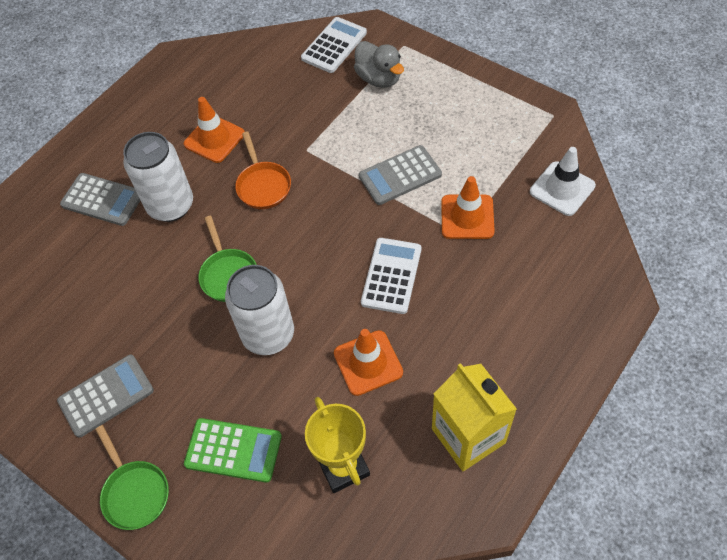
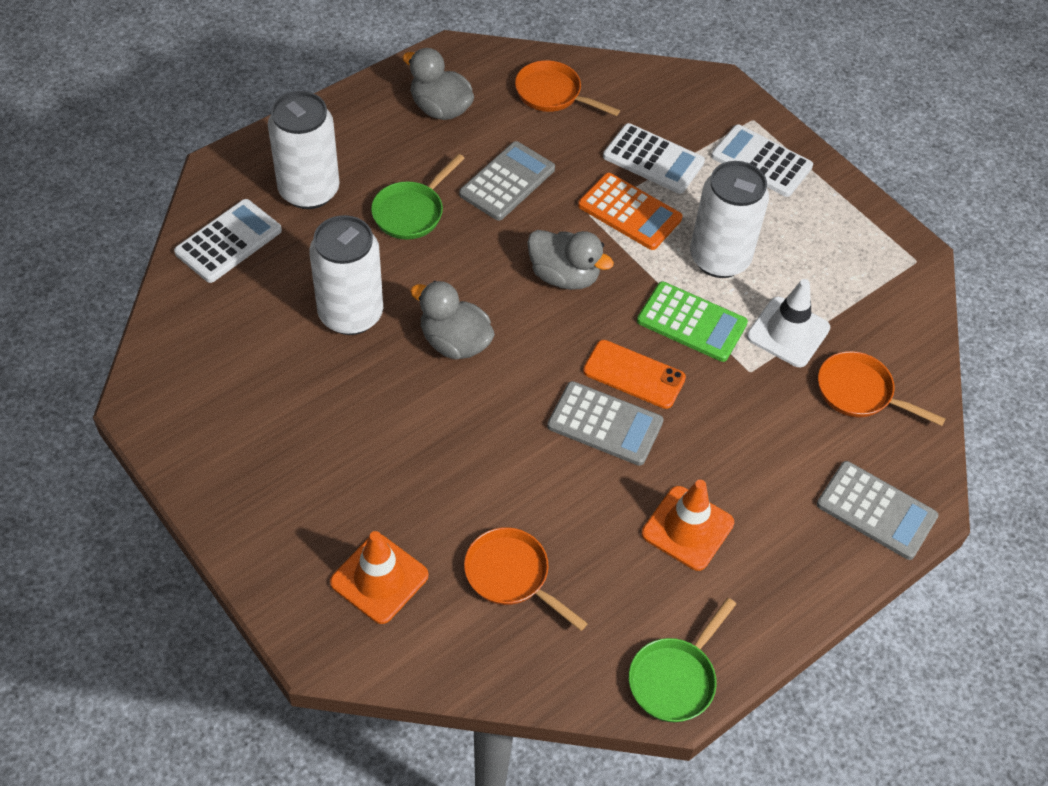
grey duck: 1 -> 3
orange calculator: 0 -> 1
orange pan: 1 -> 3
orange phone: 0 -> 1
orange traffic cone: 3 -> 2
white calculator: 2 -> 3
white can: 2 -> 3
yellow carton: 1 -> 0
yellow trophy: 1 -> 0

